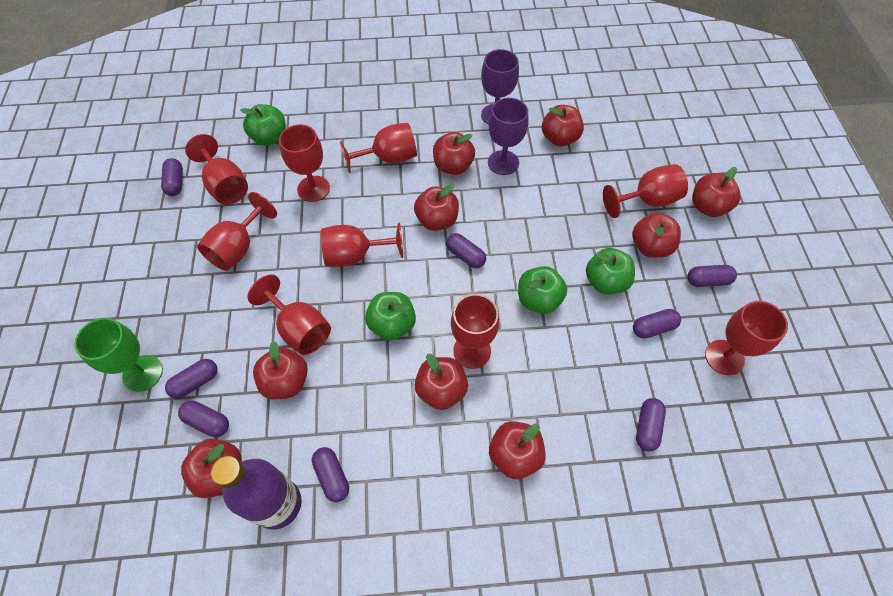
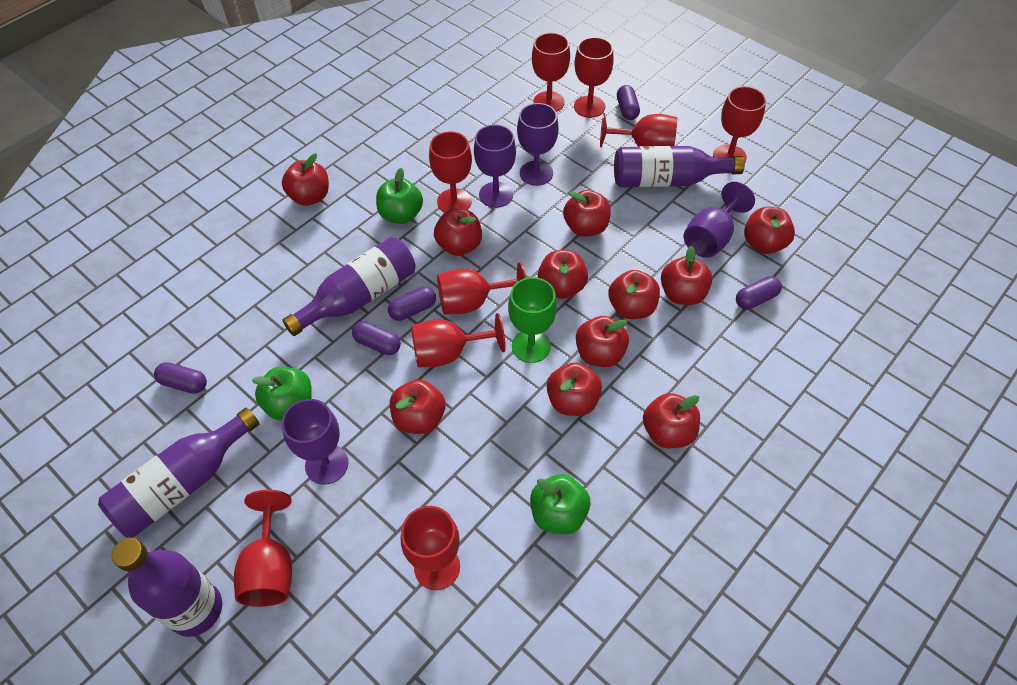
green apple: 4 -> 3
purple bottle: 1 -> 4
purple capsule: 8 -> 5
purple goblet: 2 -> 4
red apple: 9 -> 11

